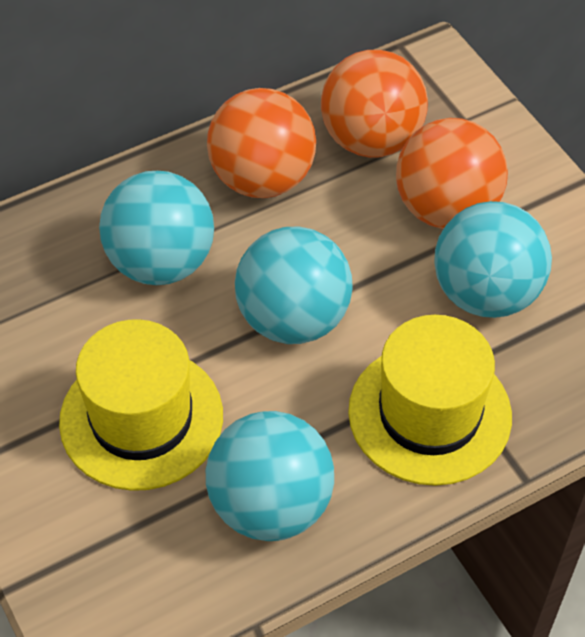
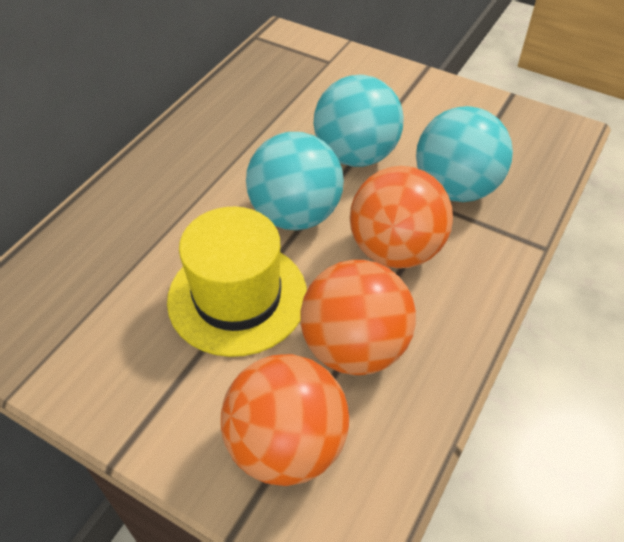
turquoise ball: 4 -> 3
yellow hat: 2 -> 1

